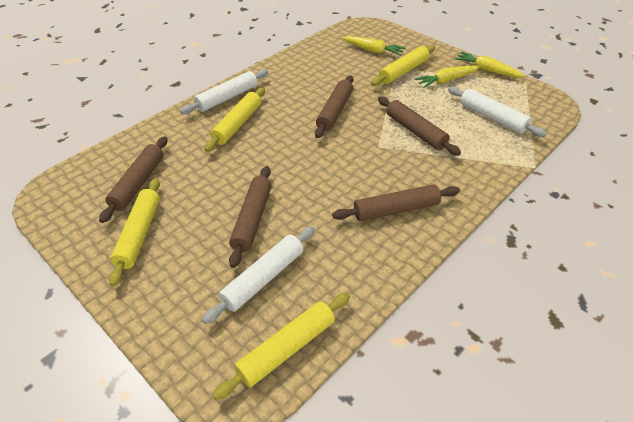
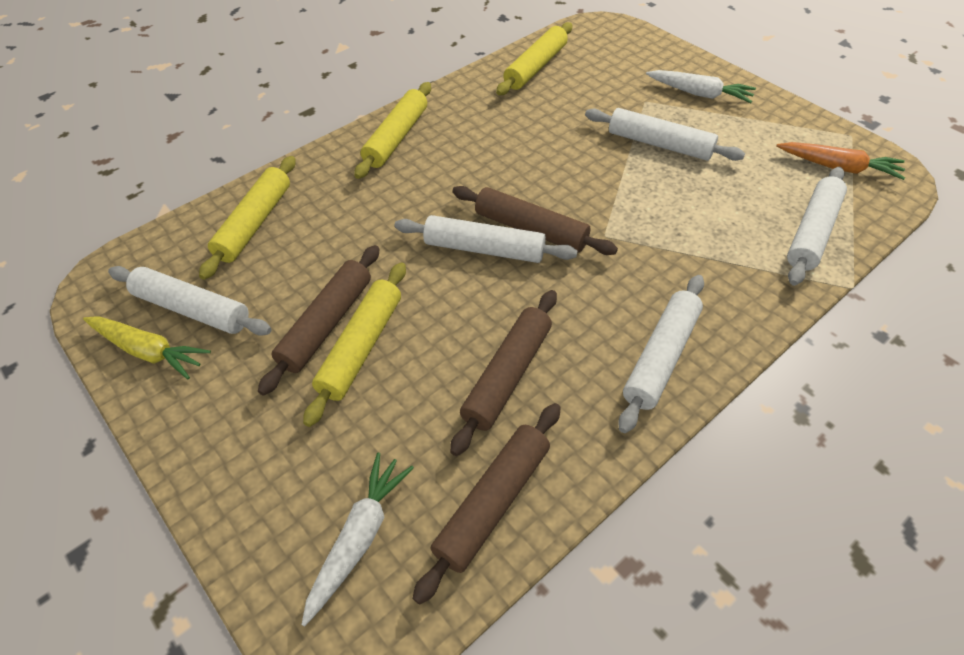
brown rolling pin: 5 -> 4
orange carrot: 0 -> 1
white carrot: 0 -> 2
white rolling pin: 3 -> 5
yellow carrot: 3 -> 1

